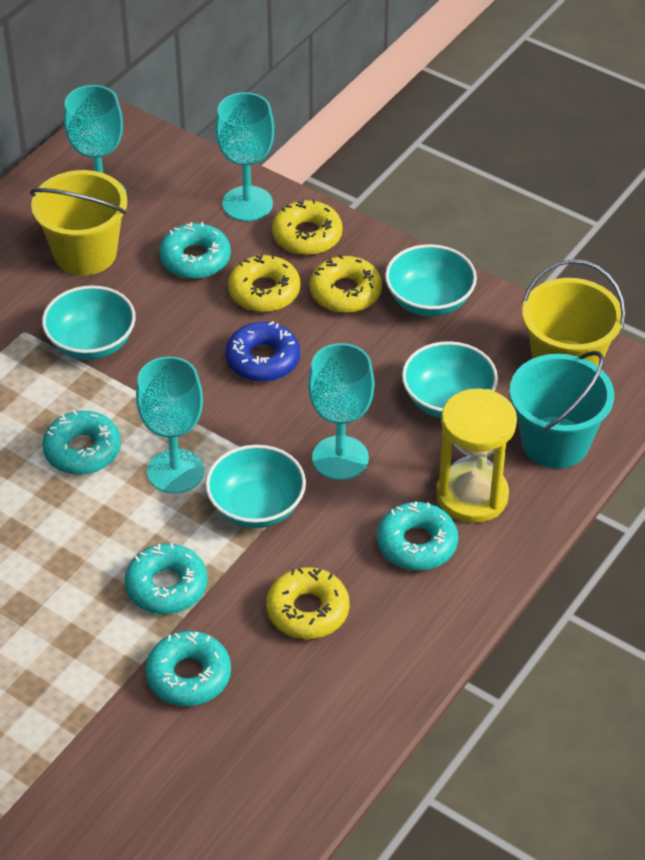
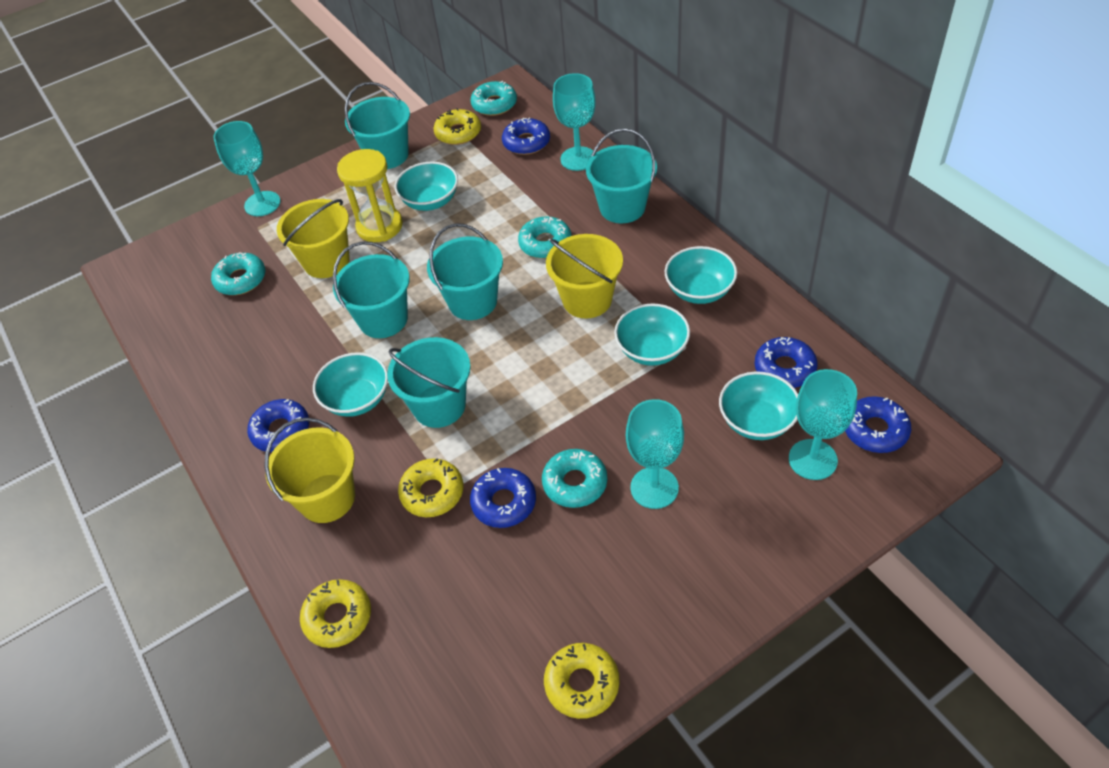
blue donut: 1 -> 5
turquoise bowl: 4 -> 5
turquoise bucket: 1 -> 5
turquoise donut: 5 -> 4
yellow bucket: 2 -> 3

